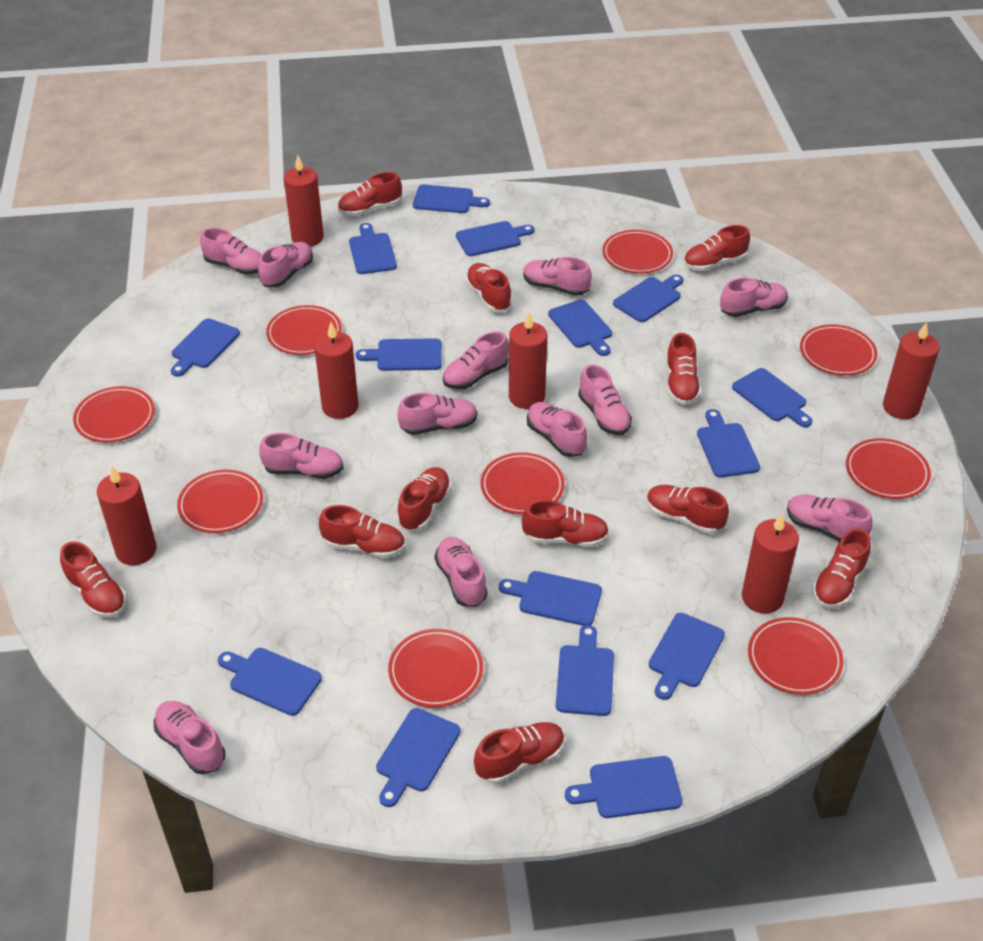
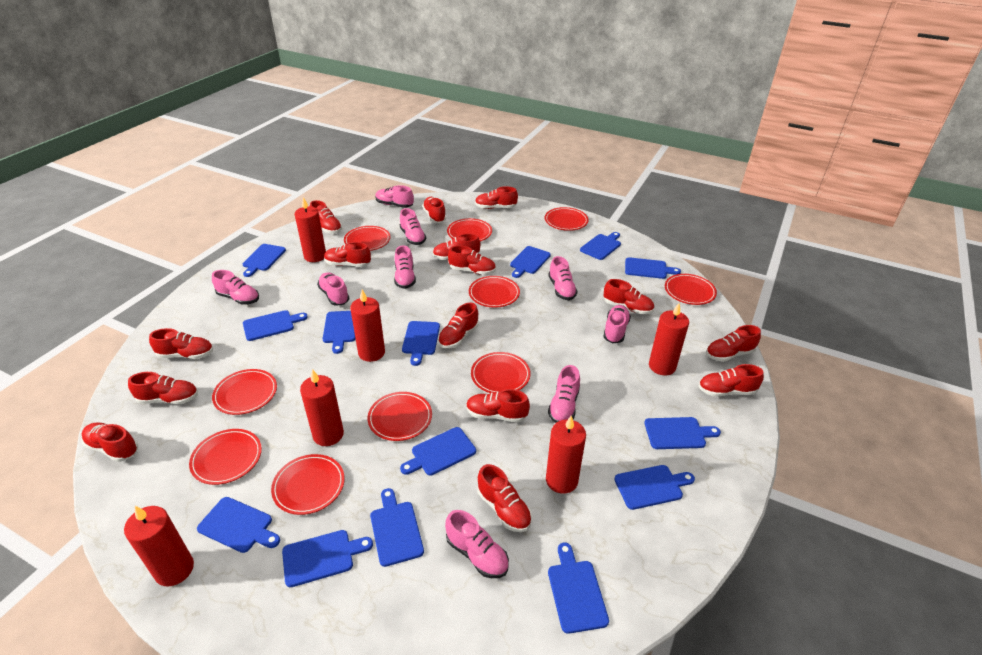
blue cutting board: 15 -> 14
pink shoe: 12 -> 9
red plate: 9 -> 10
red shoe: 11 -> 15

